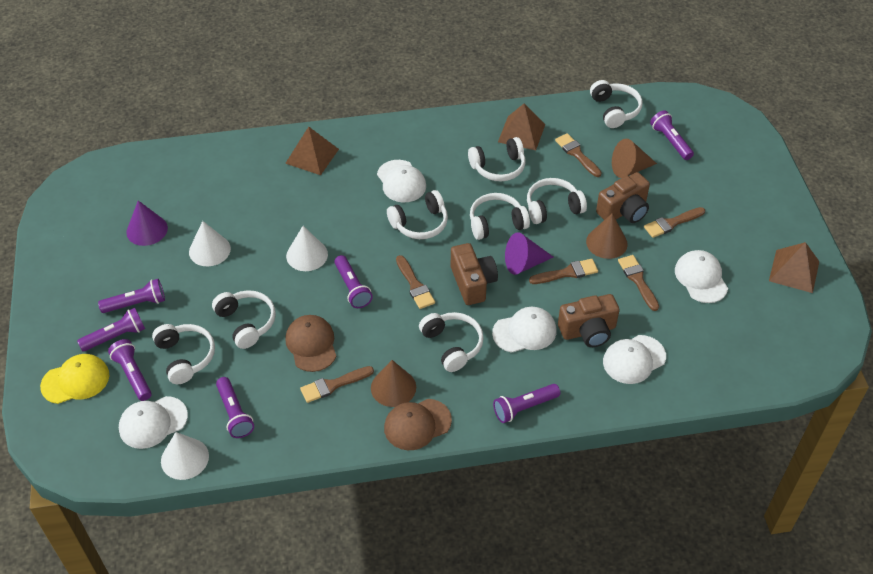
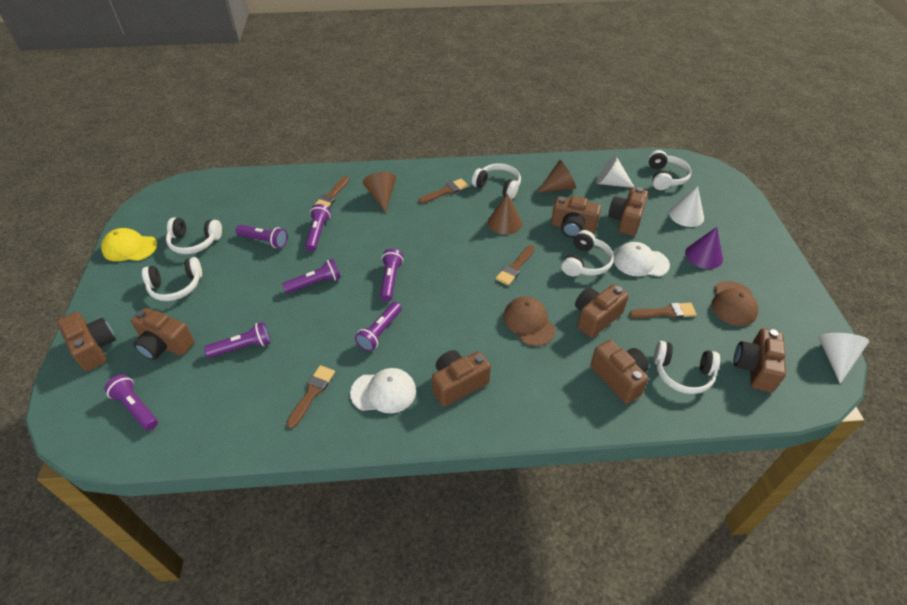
brown brush: 6 -> 5
brown camera: 3 -> 8
brown pyramid: 3 -> 0
purple cone: 2 -> 1
white cap: 5 -> 2
white headphones: 8 -> 6

